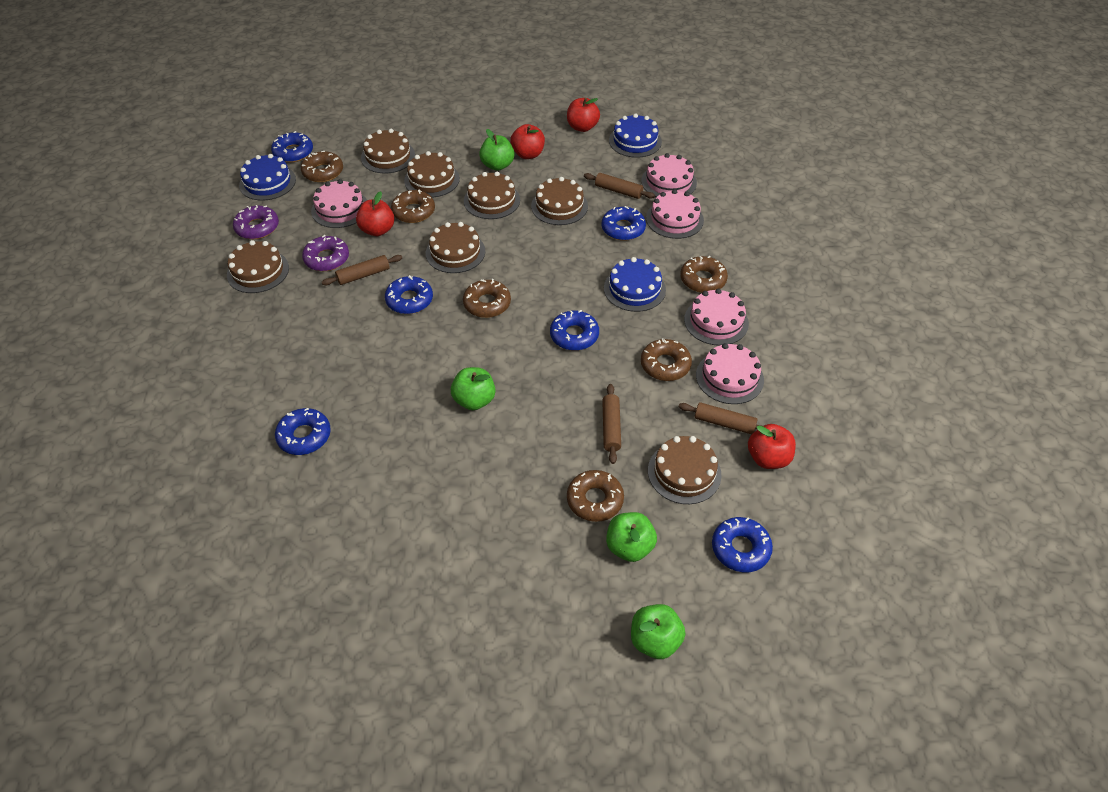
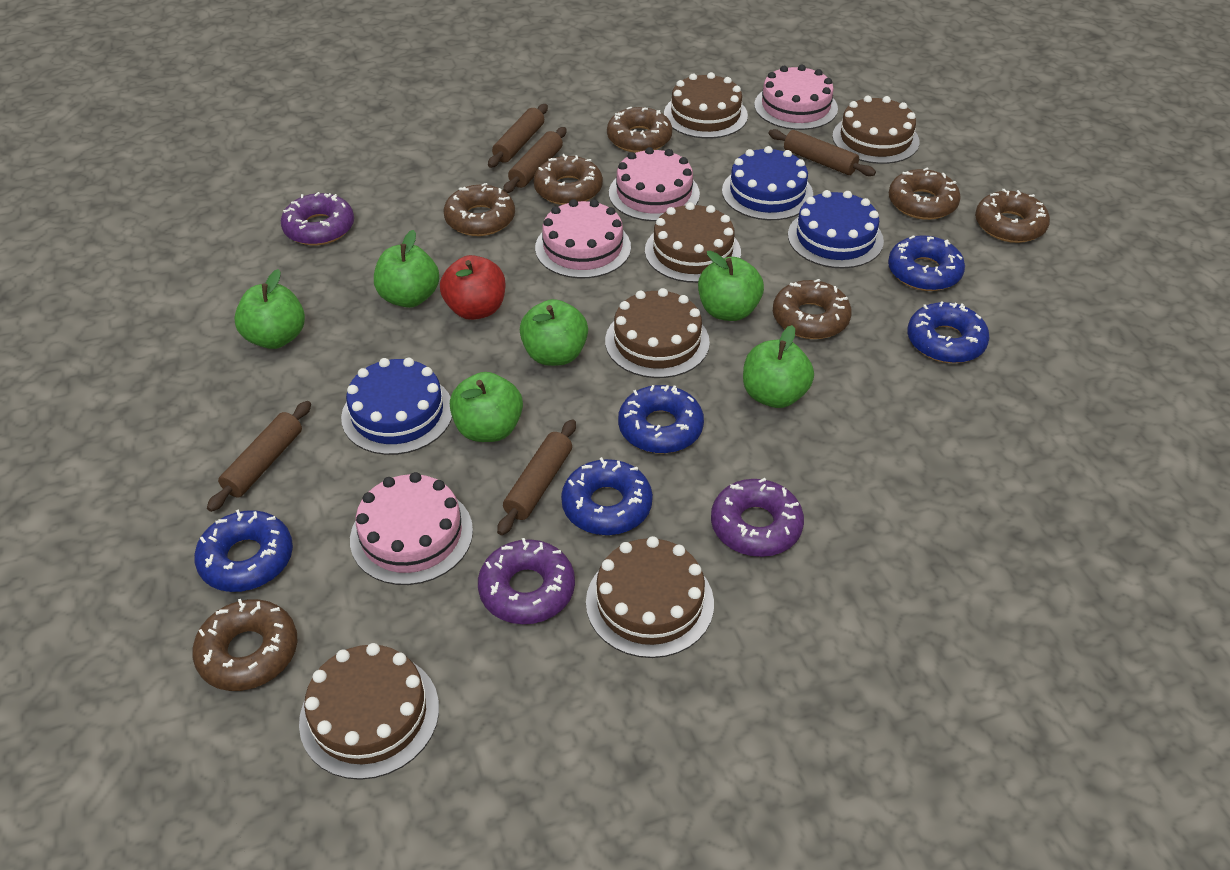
blue donut: 6 -> 5
brown cake: 7 -> 6
brown donut: 6 -> 7
brown rolling pin: 4 -> 5
green apple: 4 -> 6
pink cake: 5 -> 4
purple donut: 2 -> 3
red apple: 4 -> 1

